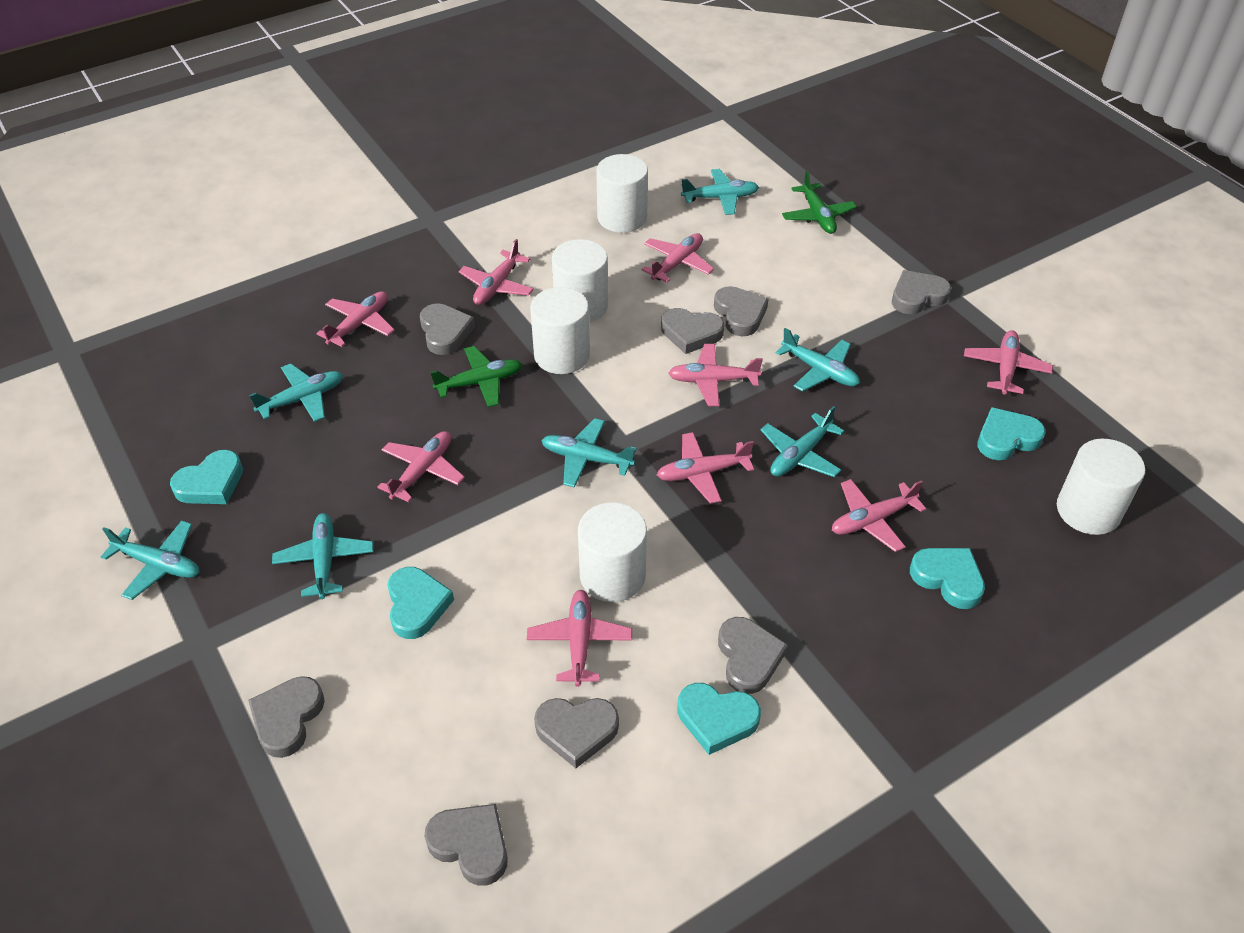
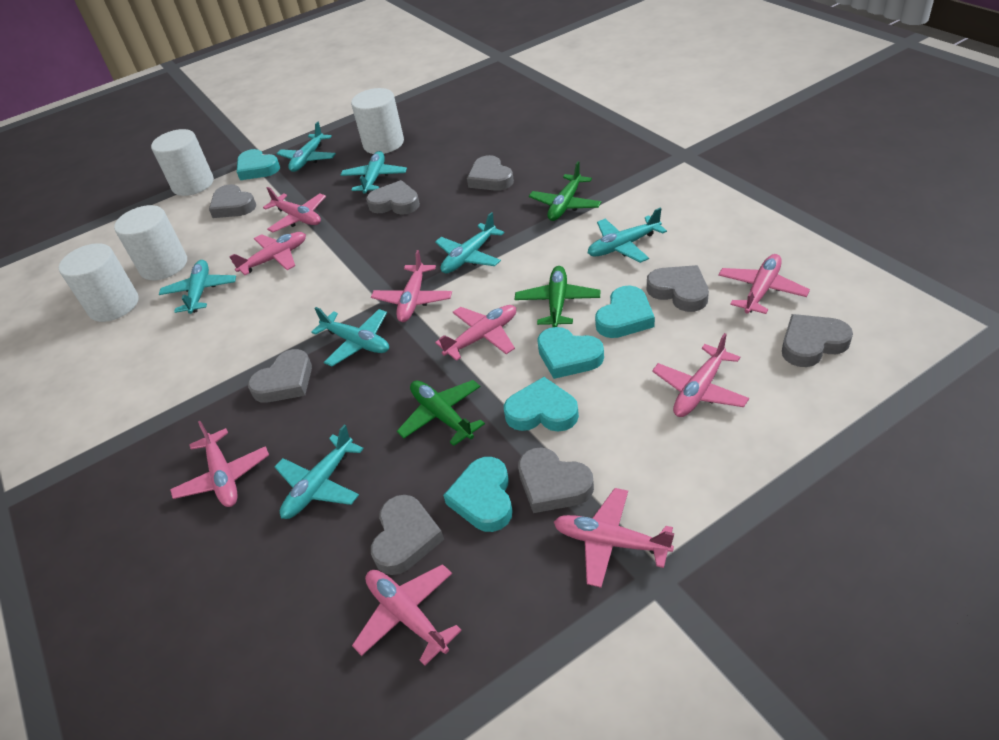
green plane: 2 -> 3
white cylinder: 5 -> 4

